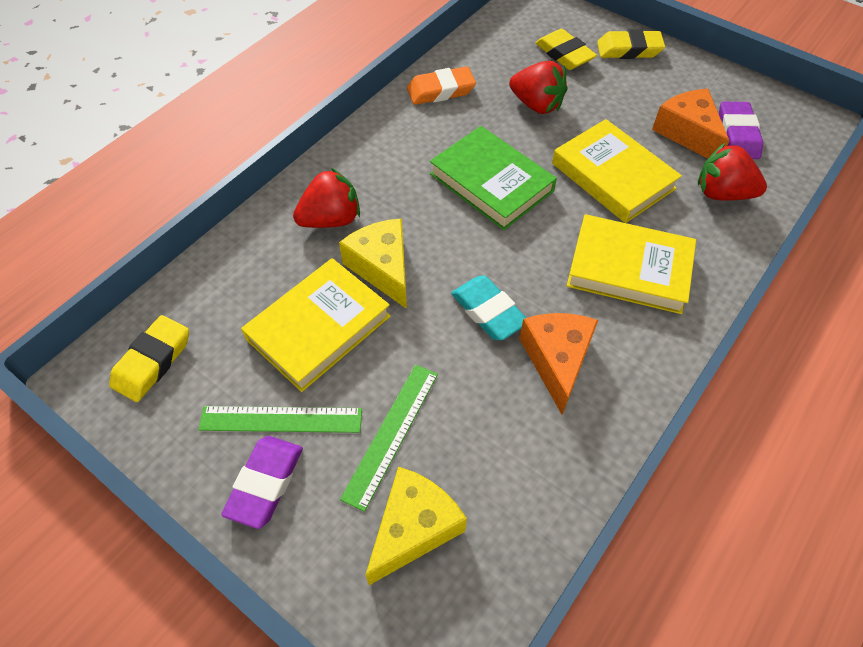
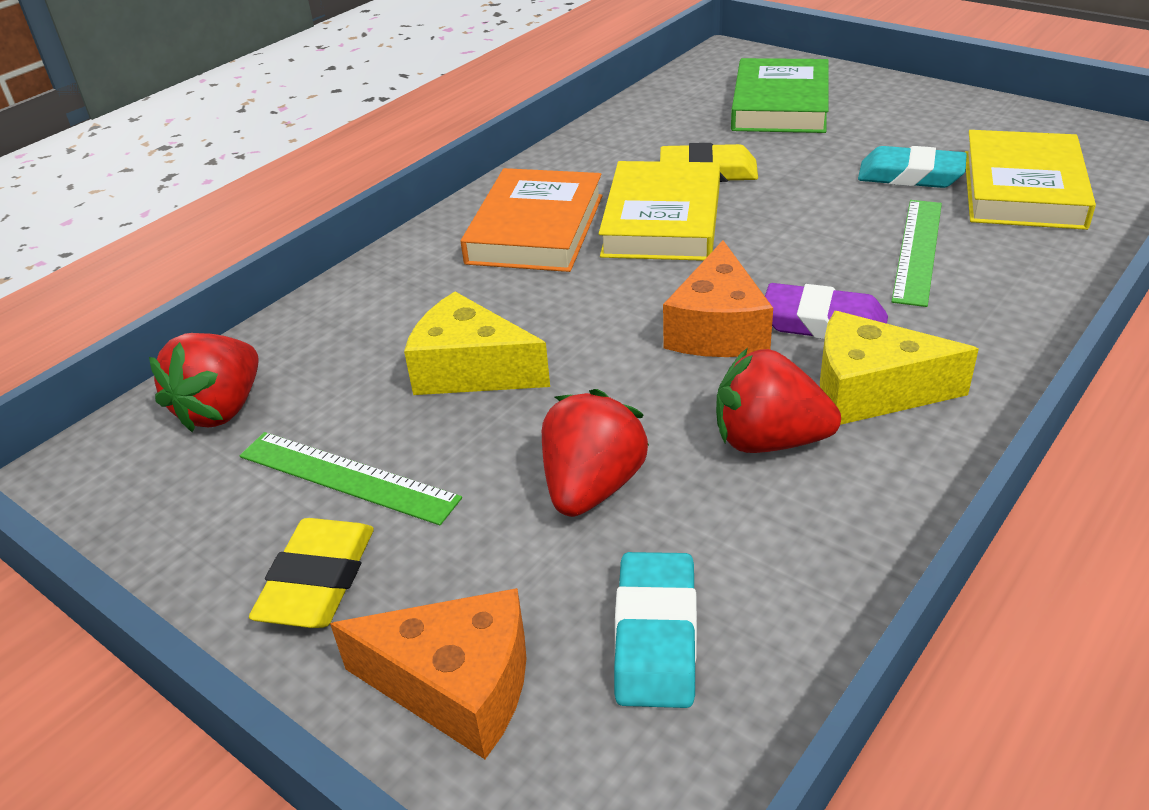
orange book: 0 -> 1
orange eraser: 1 -> 0
purple eraser: 2 -> 1
turquoise eraser: 1 -> 2
yellow book: 3 -> 2
yellow eraser: 3 -> 2

